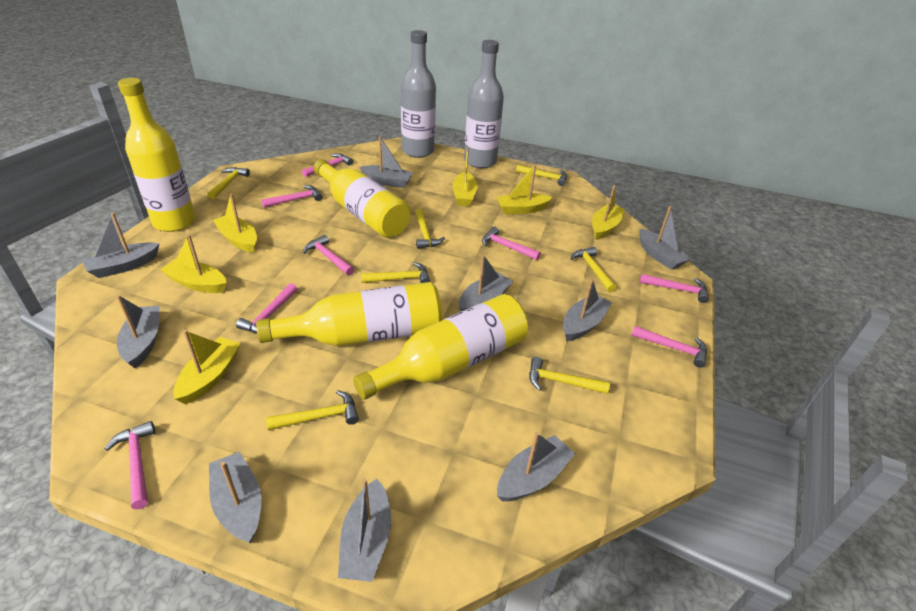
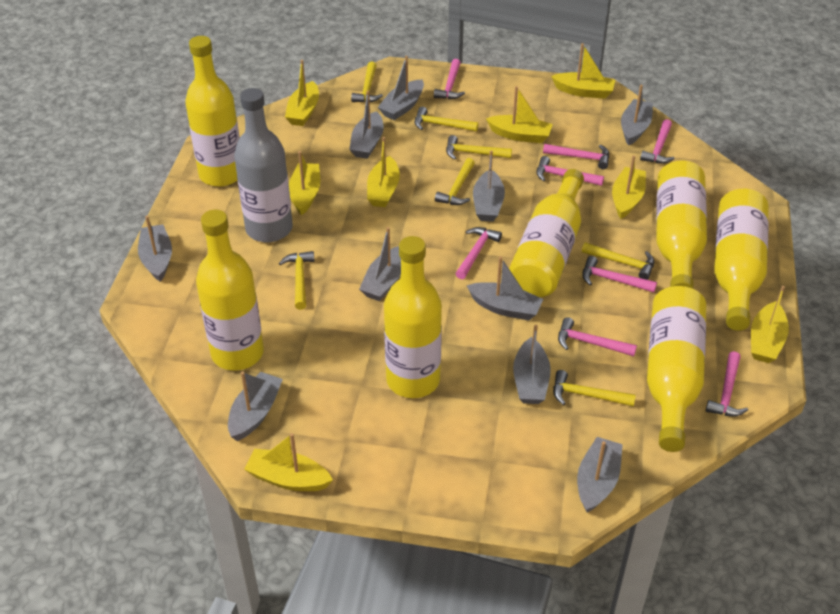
grey boat: 9 -> 10
grey bottle: 2 -> 1
yellow boat: 6 -> 8
yellow bottle: 4 -> 7

